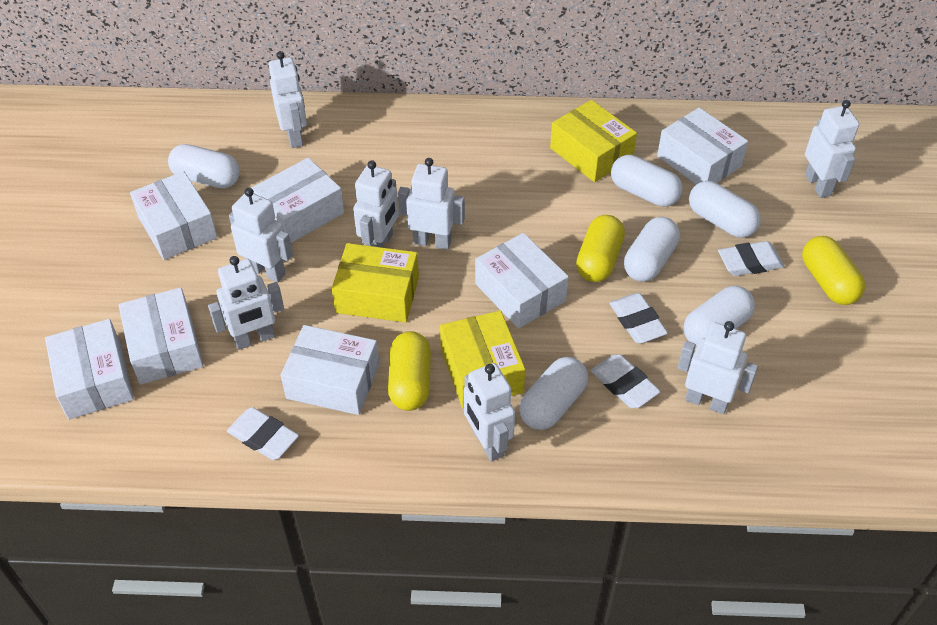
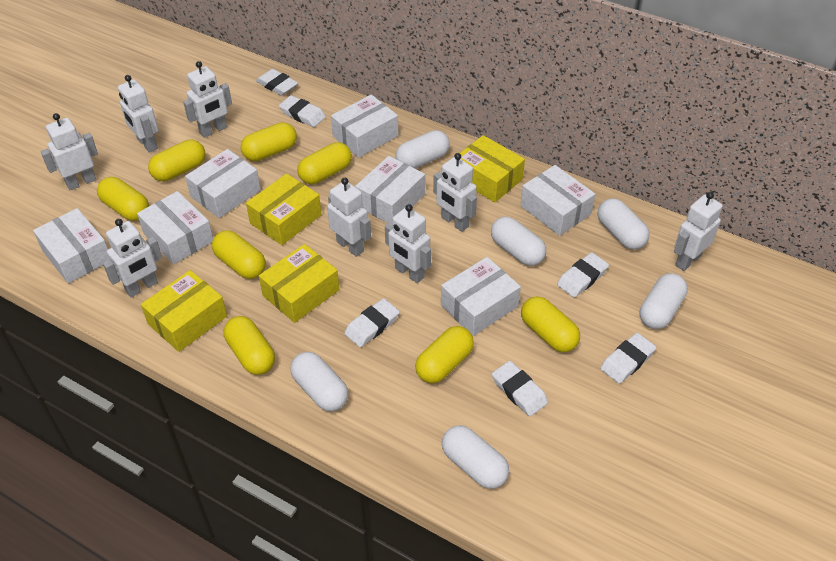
white eraser: 4 -> 6
yellow box: 3 -> 4
yellow capsule: 3 -> 8

